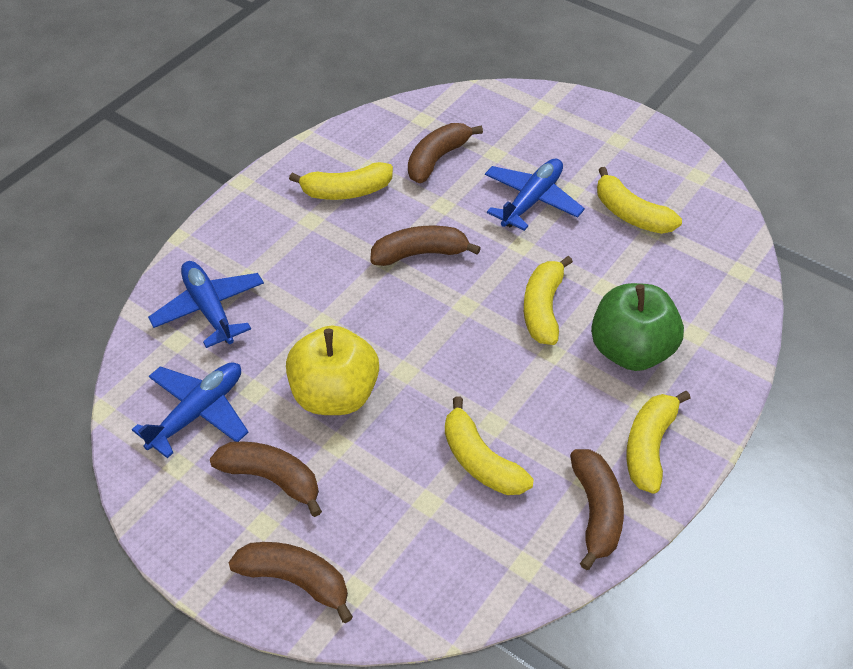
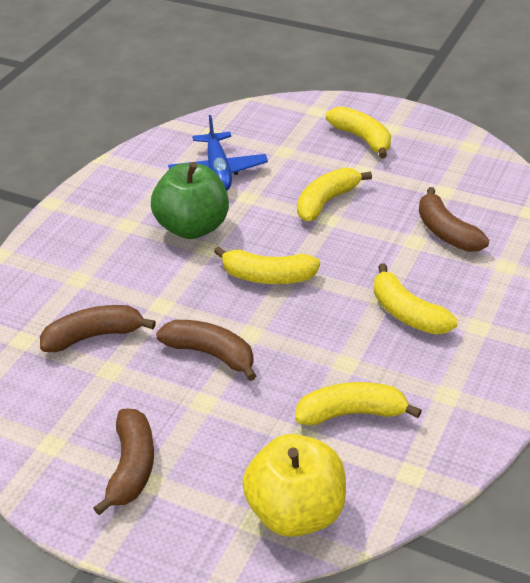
blue plane: 3 -> 1
brown banana: 5 -> 4

